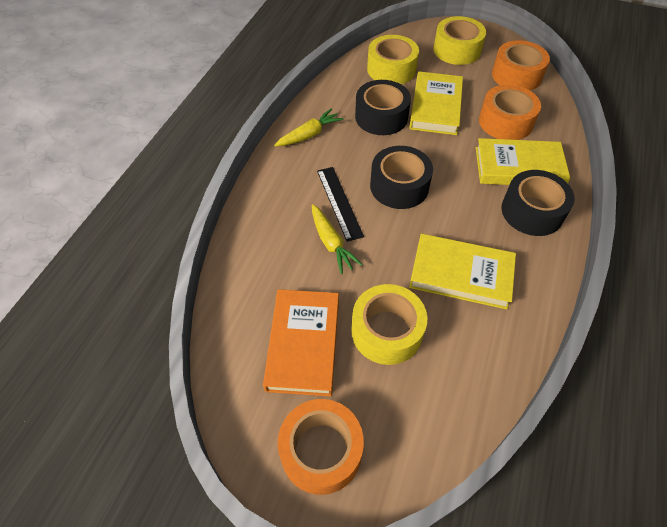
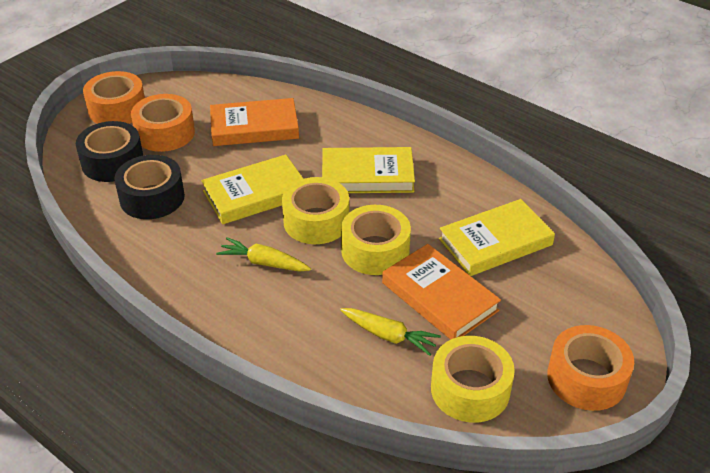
black ruler: 1 -> 0
black tape: 3 -> 2
orange book: 1 -> 2

